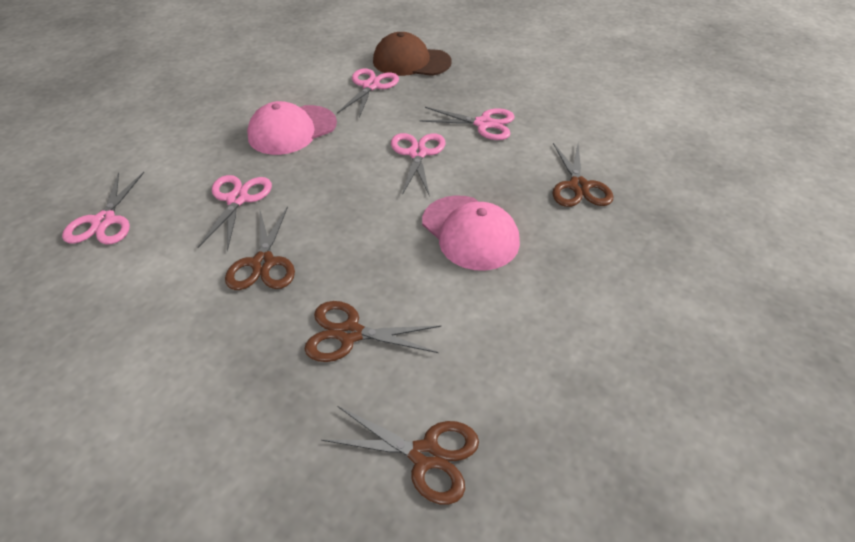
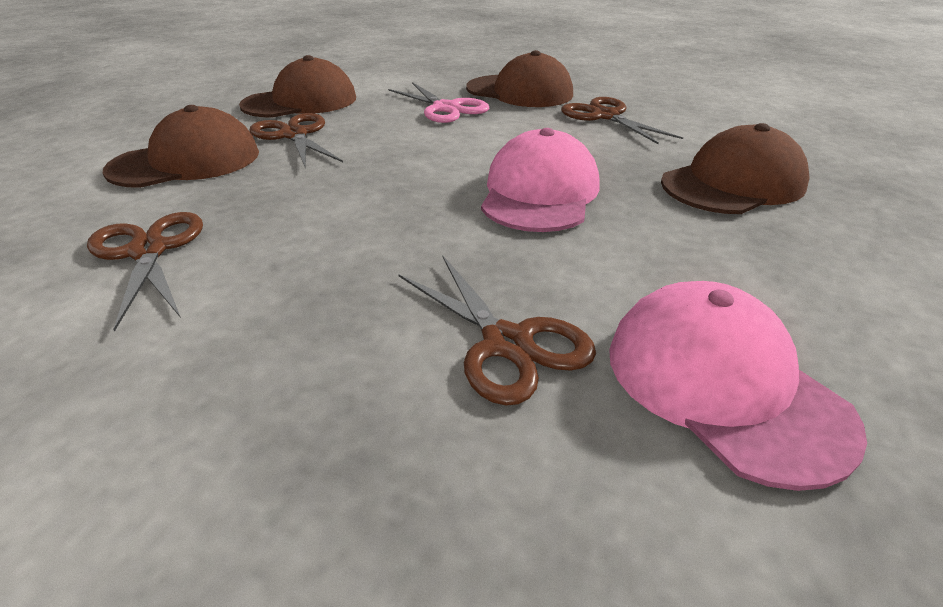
brown cap: 1 -> 4
pink scissors: 5 -> 1

